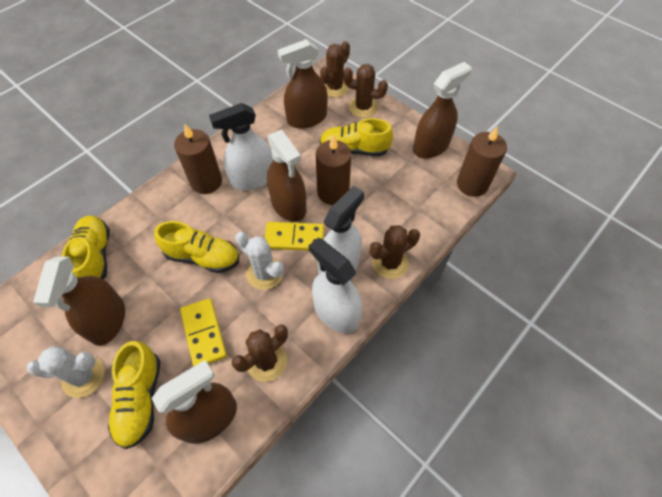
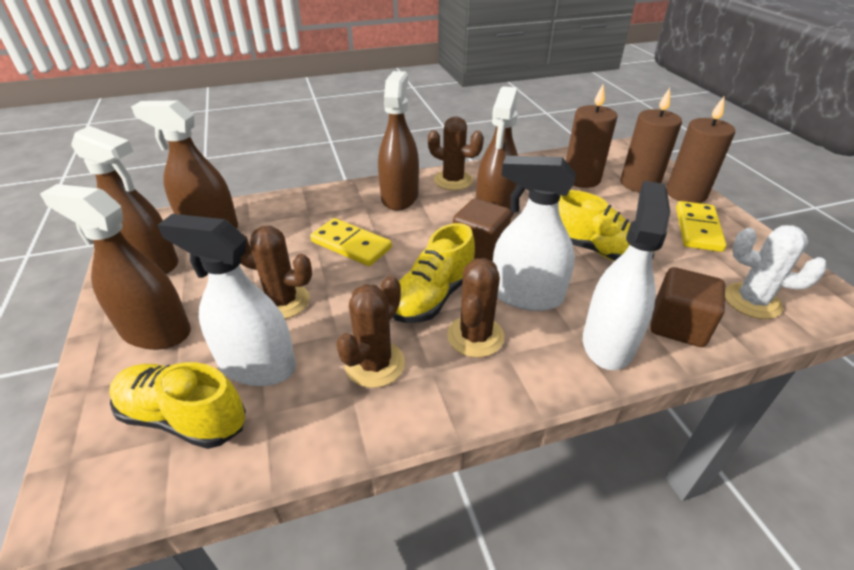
brown cube: 0 -> 2
white cactus: 2 -> 1
yellow shoe: 4 -> 3

